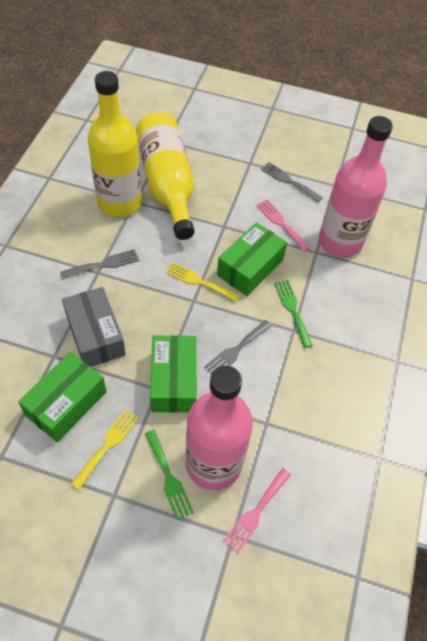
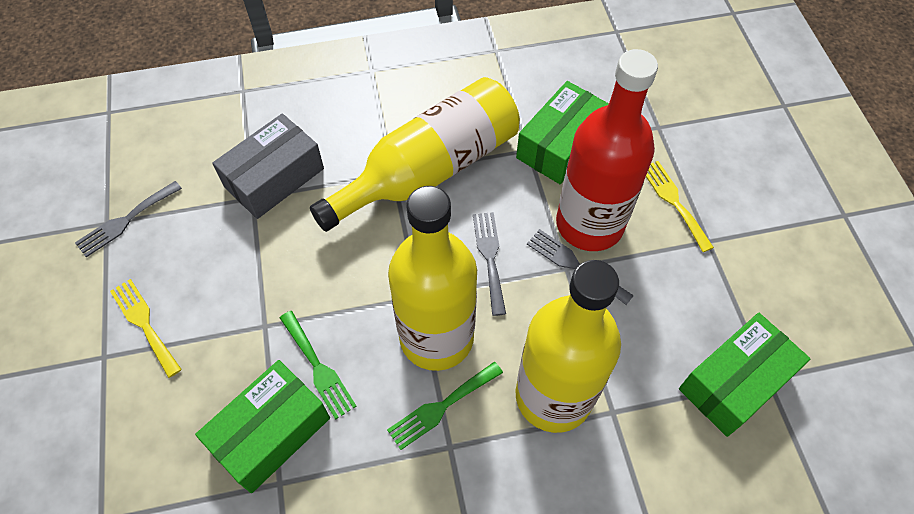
pink bottle: 2 -> 0
pink fork: 2 -> 0
red bottle: 0 -> 1
yellow bottle: 2 -> 3

